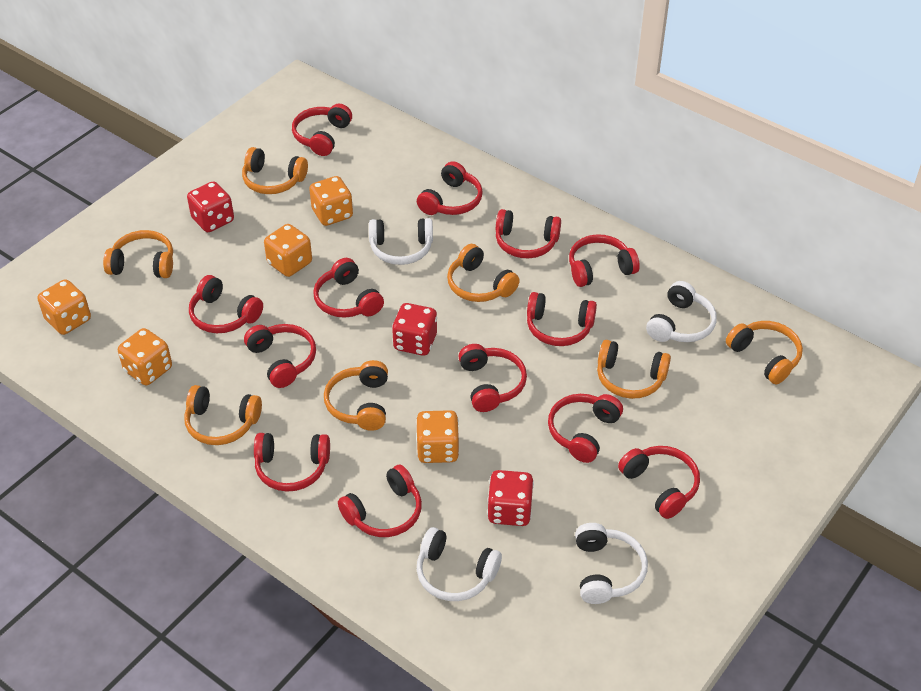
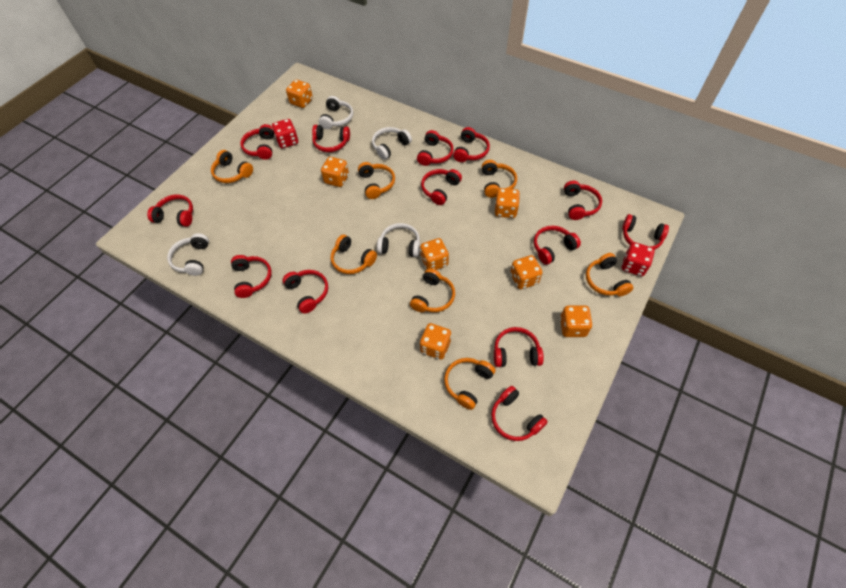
orange dice: 5 -> 7
red dice: 3 -> 2

